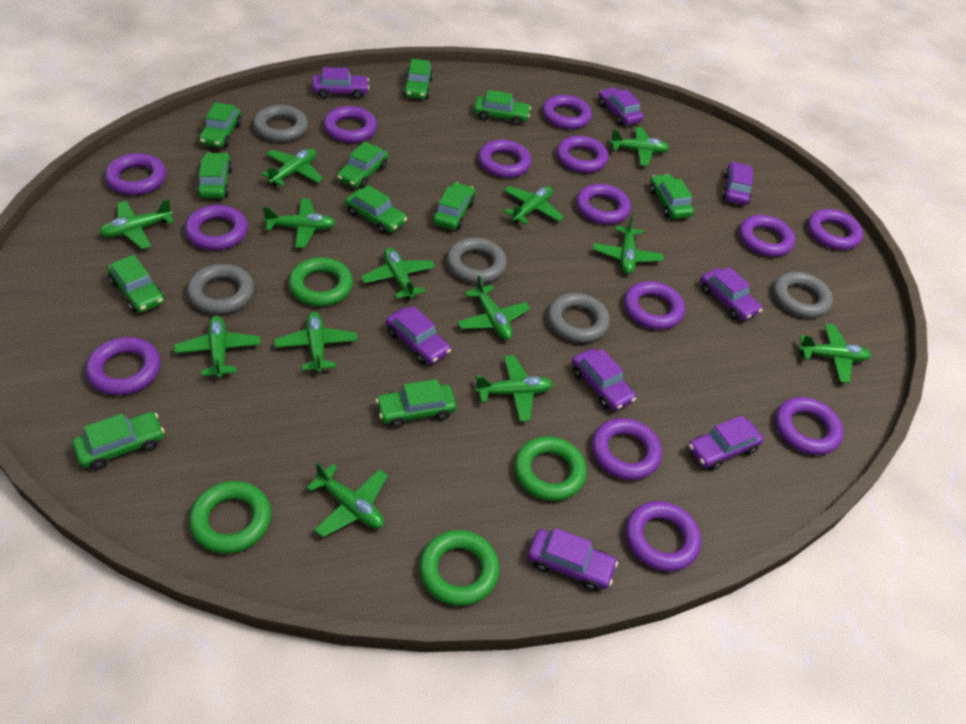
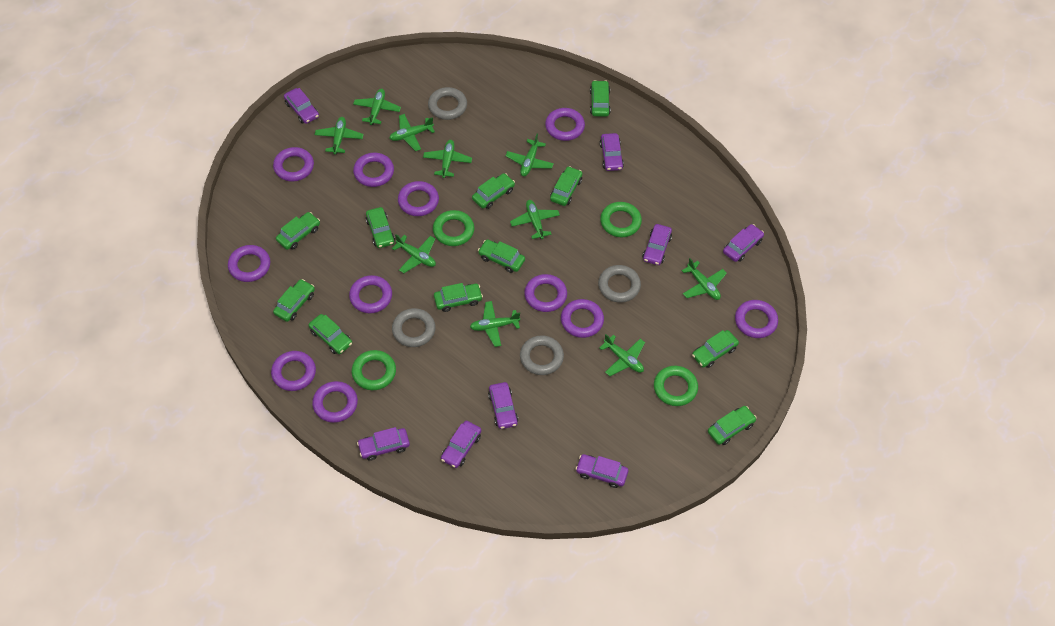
green plane: 13 -> 10
grey ring: 5 -> 4
purple ring: 14 -> 11

